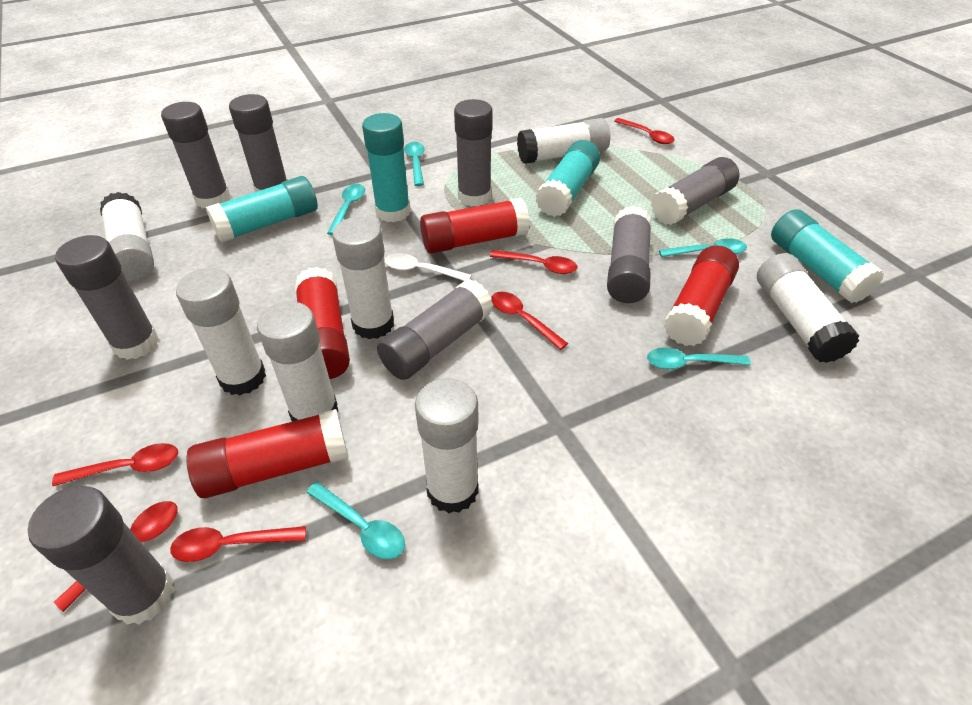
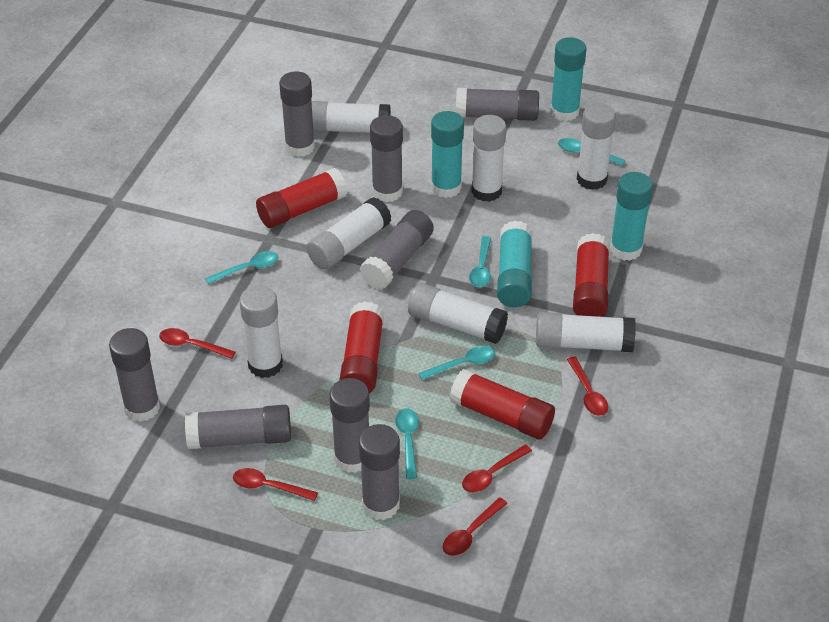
red spoon: 6 -> 5
white spoon: 1 -> 0

